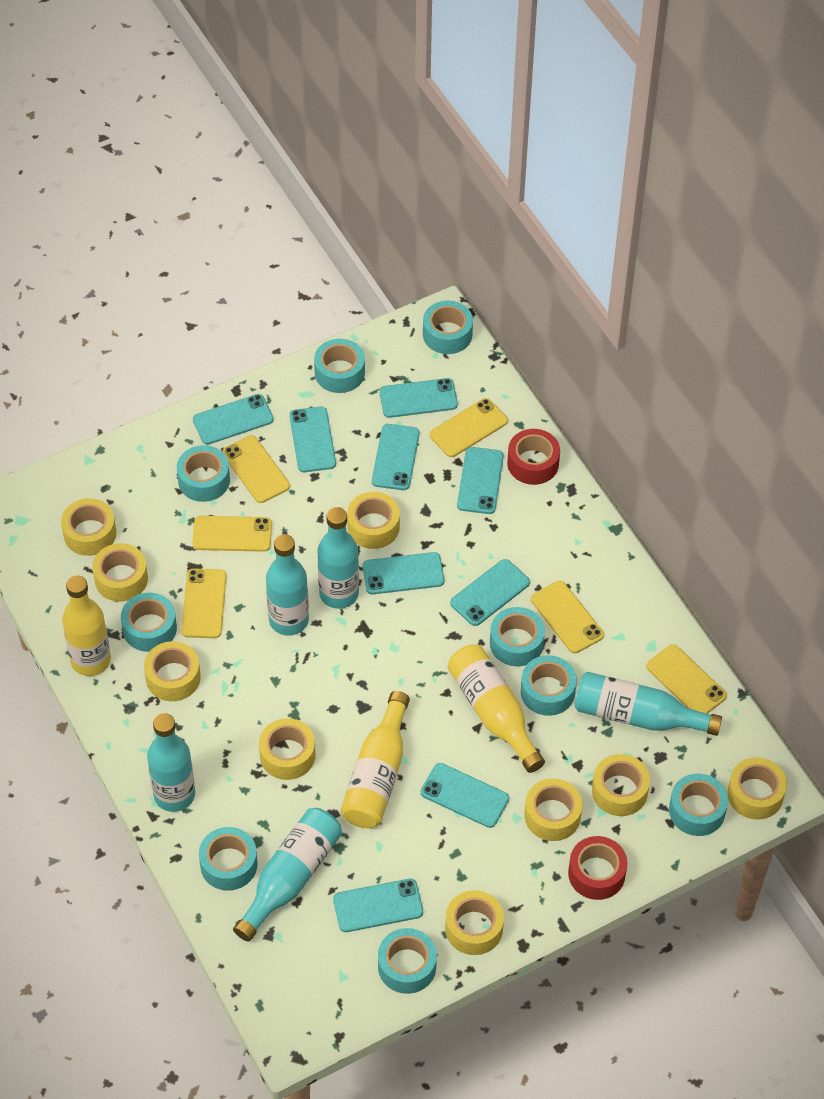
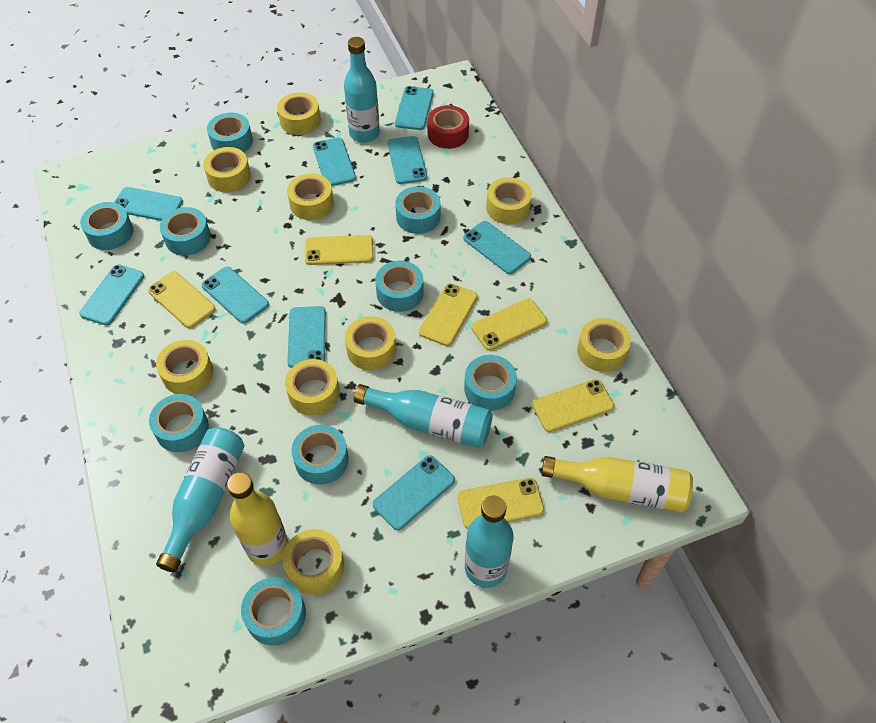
red tape: 2 -> 1
turquoise bottle: 5 -> 4
yellow bottle: 3 -> 2

